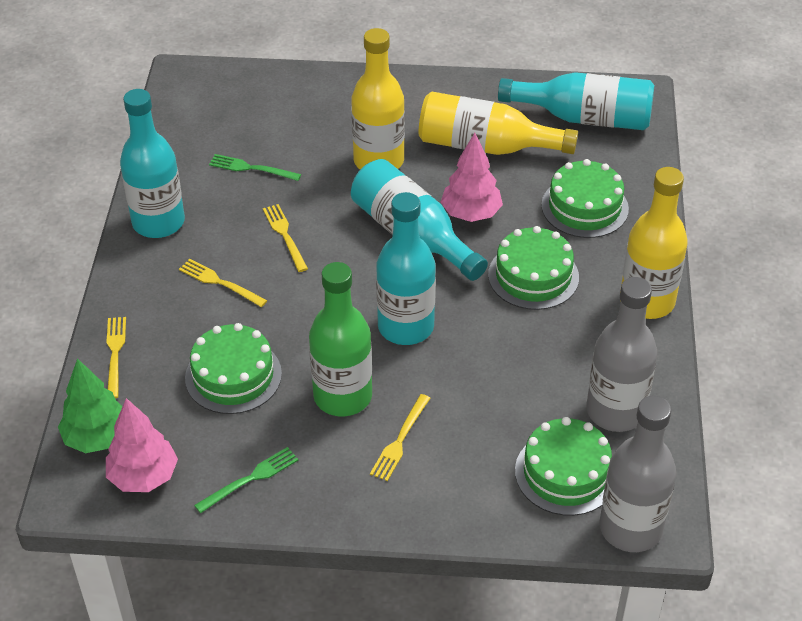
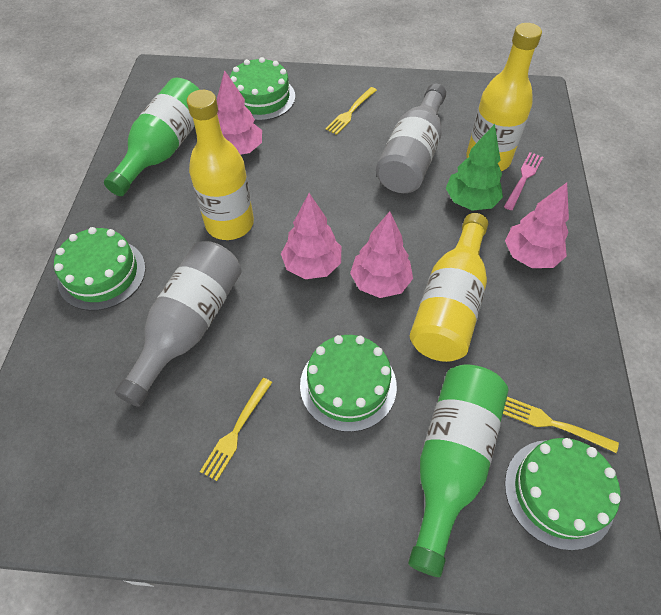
green bottle: 1 -> 2
green fork: 2 -> 0
pink fork: 0 -> 1
pink tree: 2 -> 4
turquoise bottle: 4 -> 0
yellow fork: 4 -> 3

